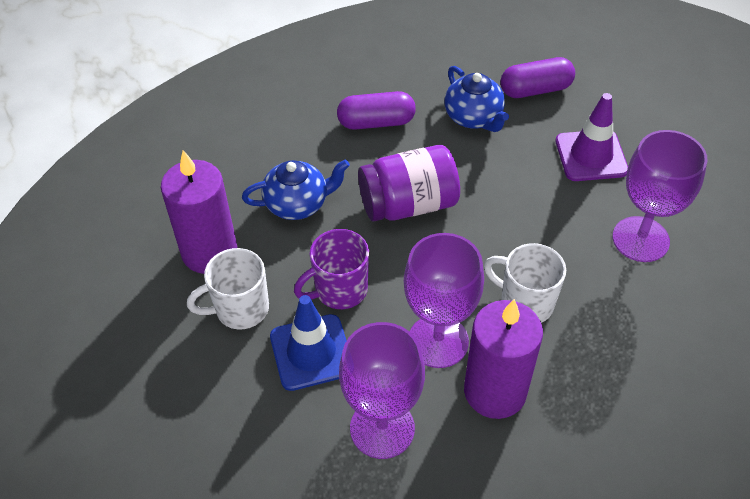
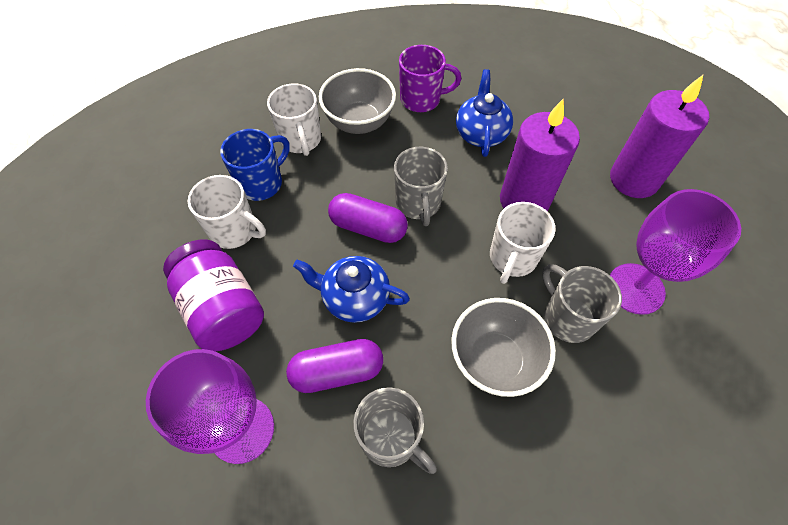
blue mug: 0 -> 1
blue traffic cone: 1 -> 0
grey bowl: 0 -> 2
grey mug: 0 -> 3
purple goblet: 3 -> 2
purple traffic cone: 1 -> 0
white mug: 2 -> 3

